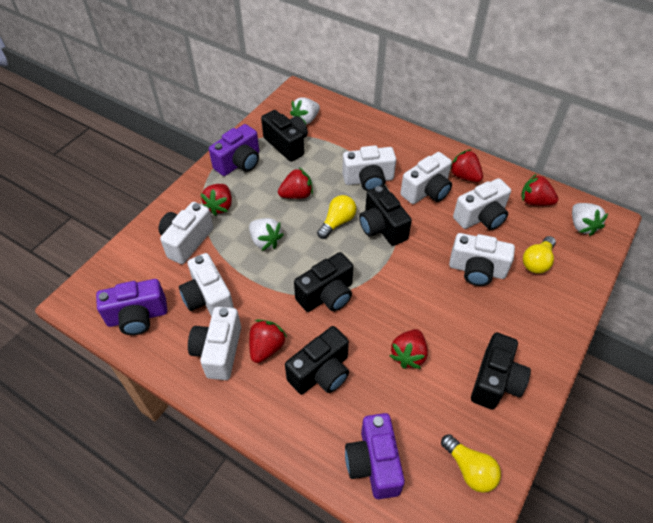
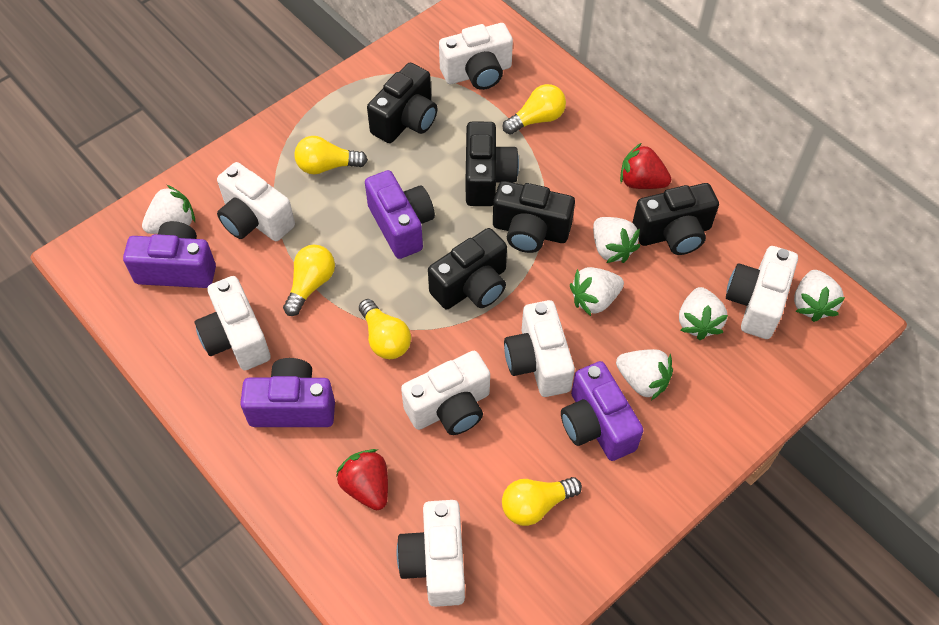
purple camera: 3 -> 4
red strawberry: 6 -> 2
white strawberry: 3 -> 6
yellow light bulb: 3 -> 5

